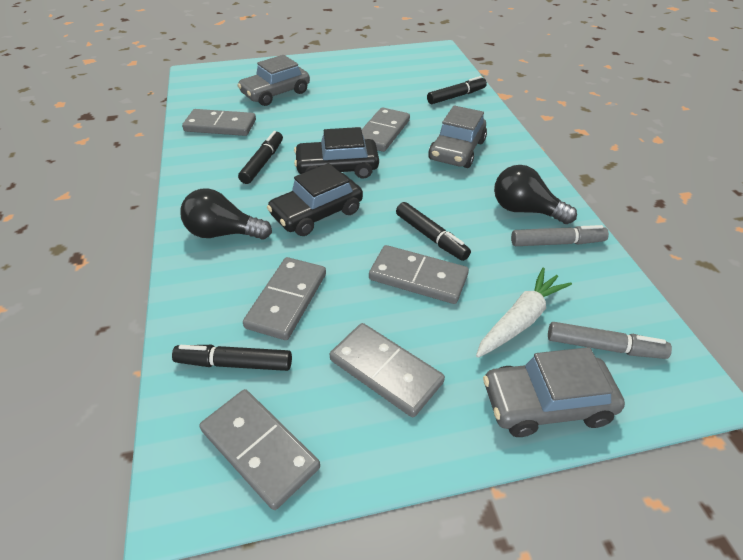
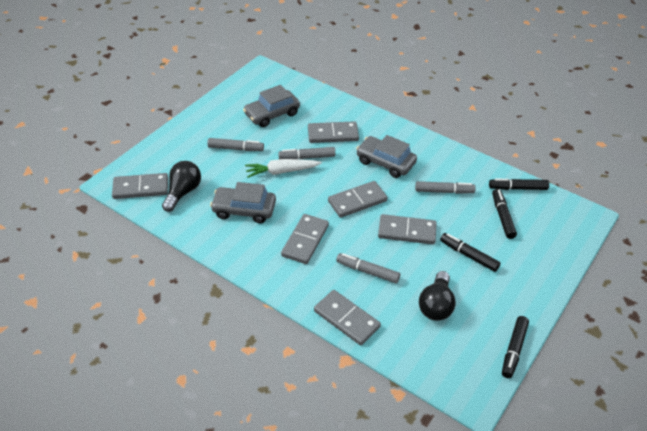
black car: 2 -> 0
grey marker: 2 -> 4

